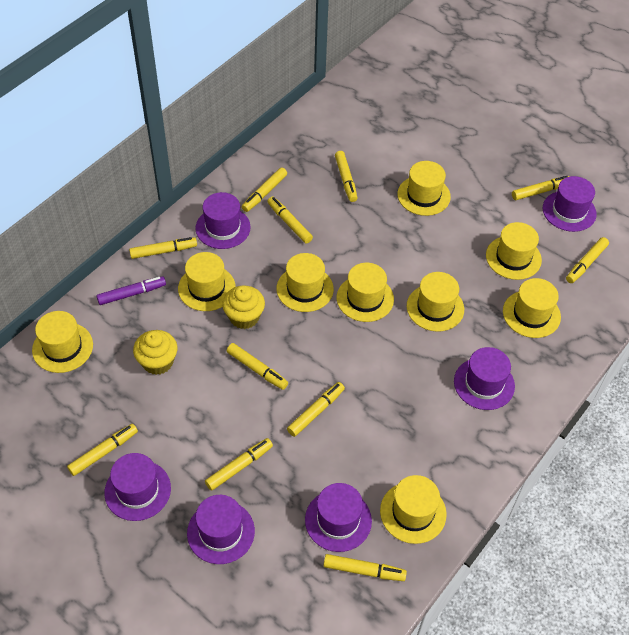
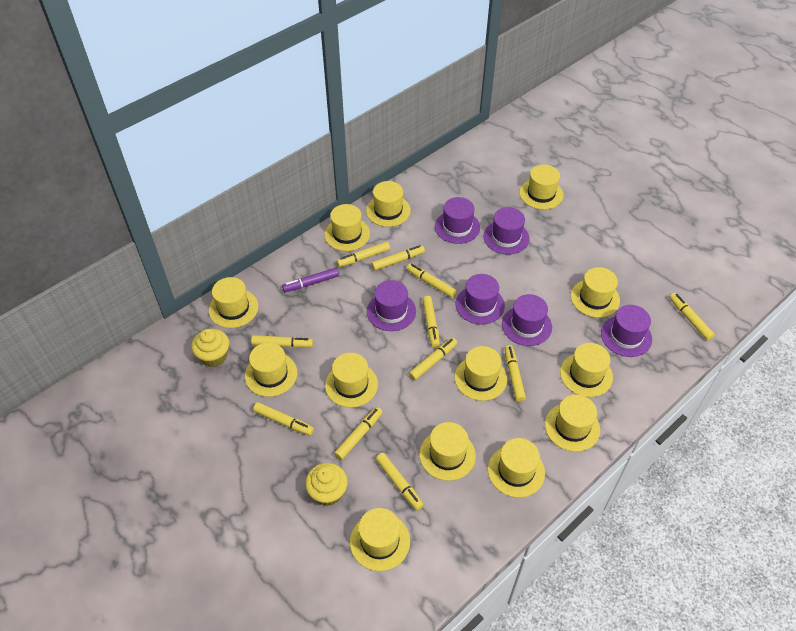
yellow hat: 9 -> 13

